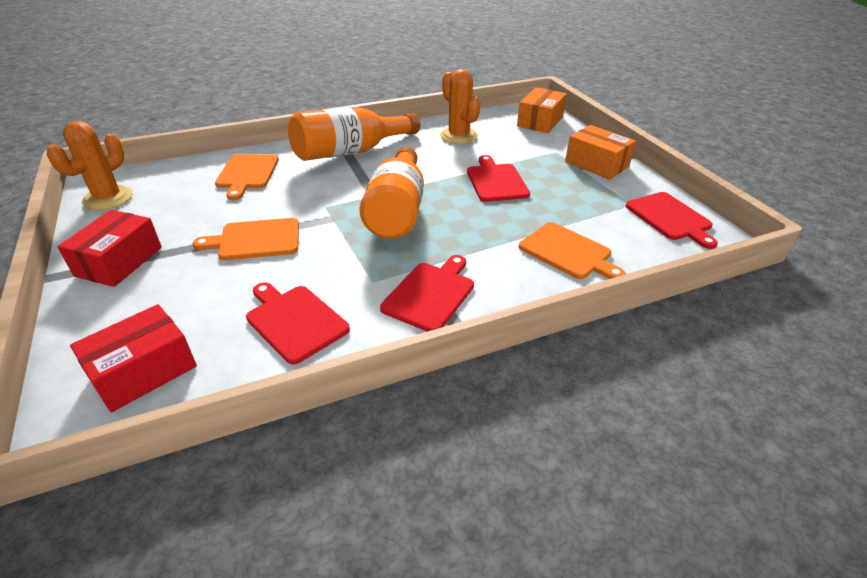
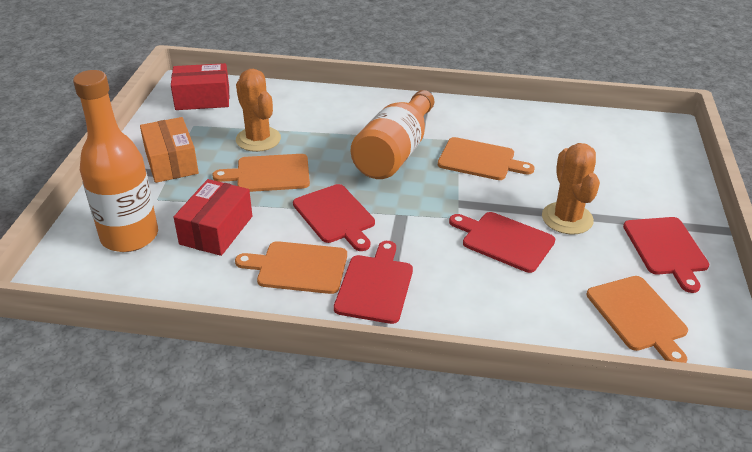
orange box: 2 -> 1
orange cutting board: 3 -> 4

